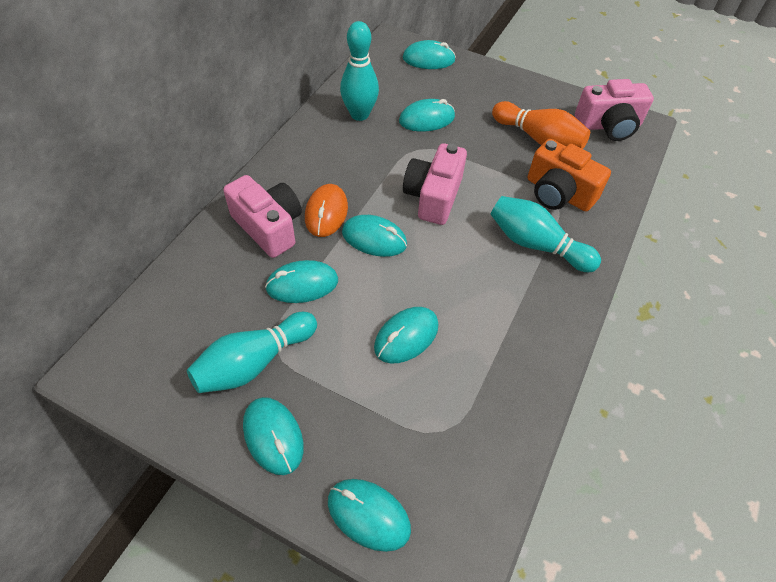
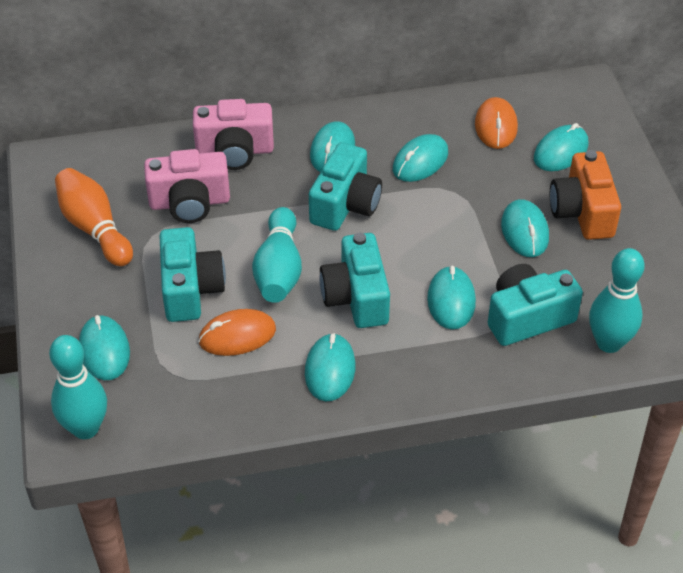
orange mouse: 1 -> 2
pink camera: 3 -> 2
turquoise camera: 0 -> 4

